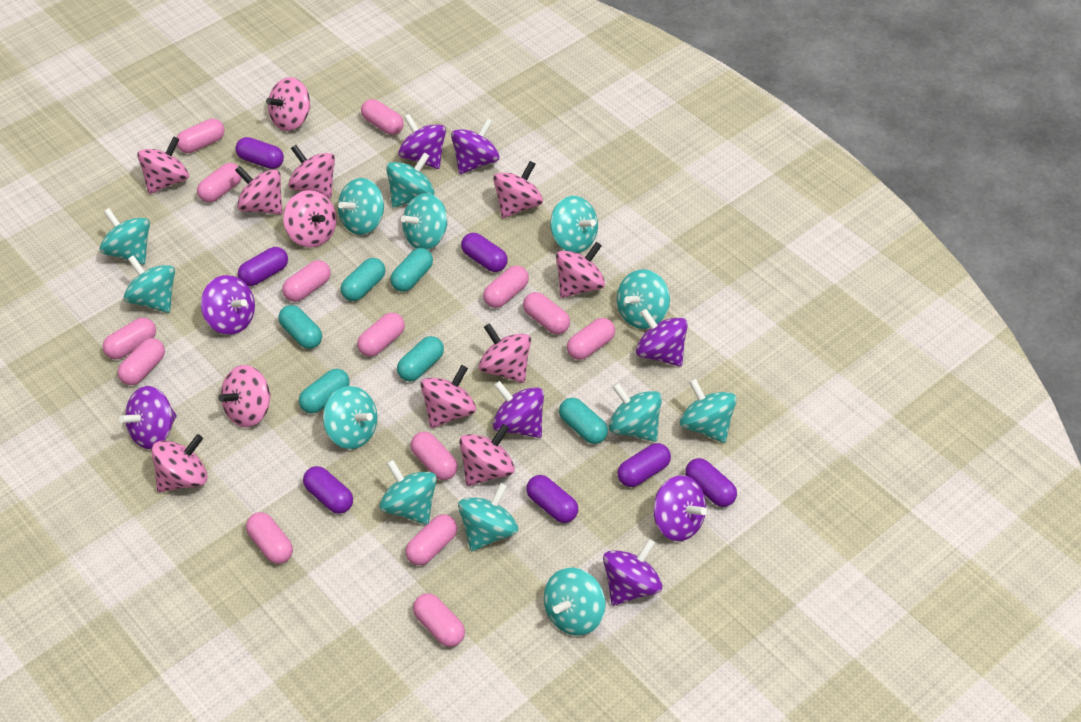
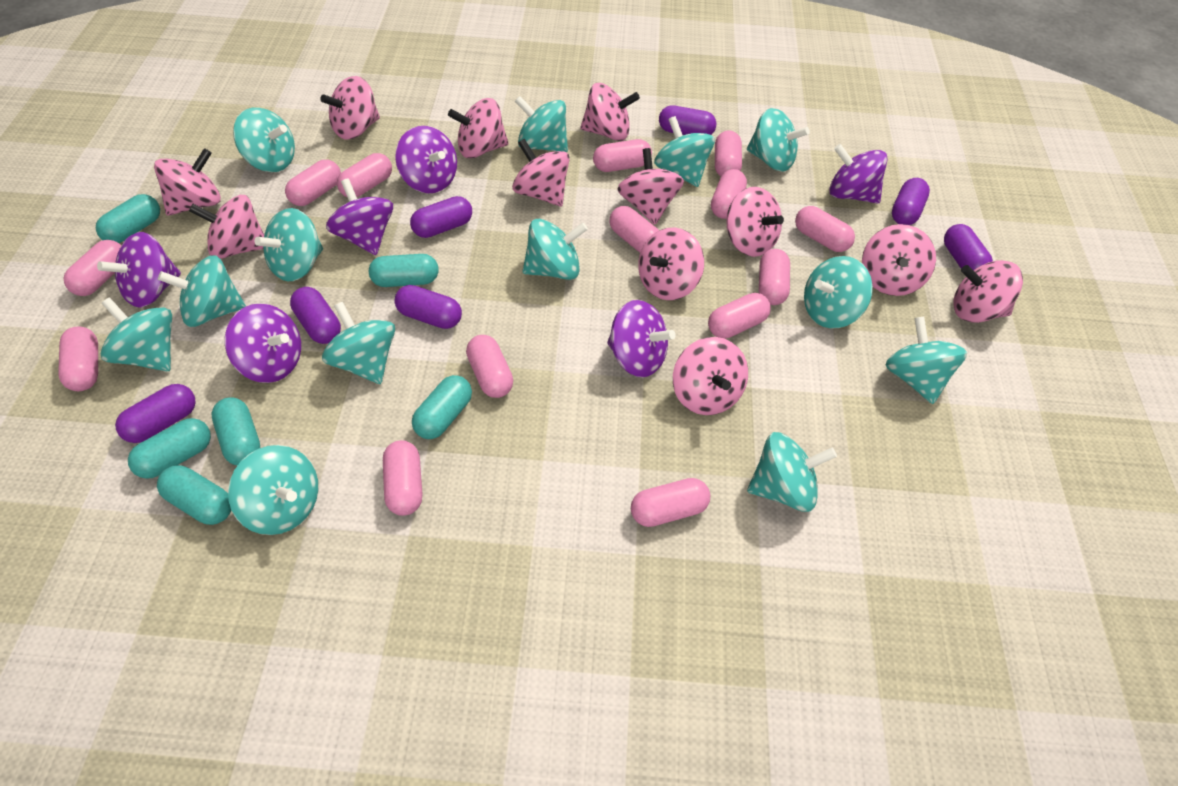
purple spinning top: 8 -> 6

